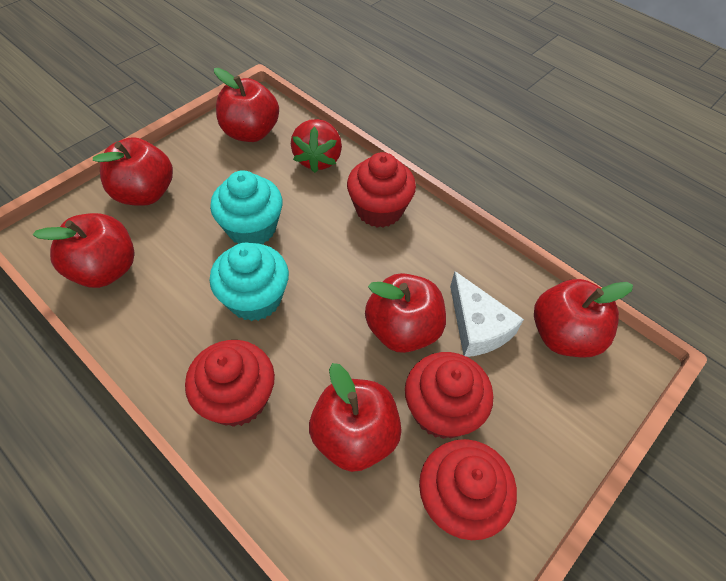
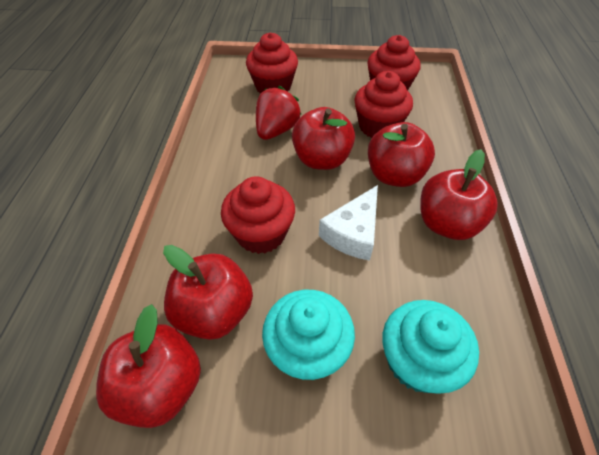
red apple: 6 -> 5

